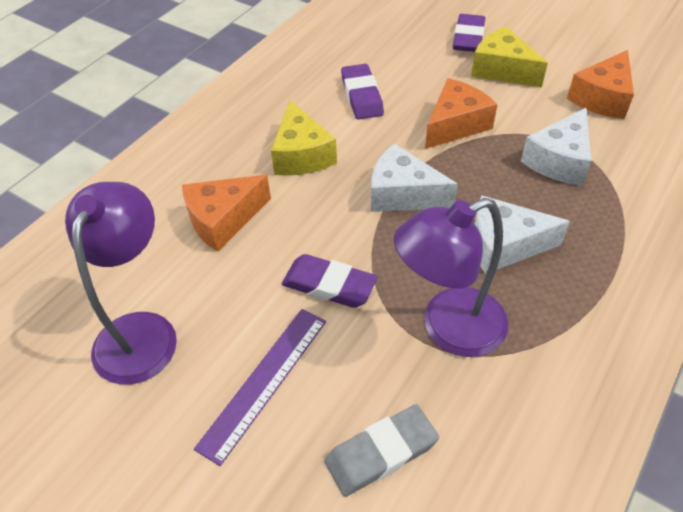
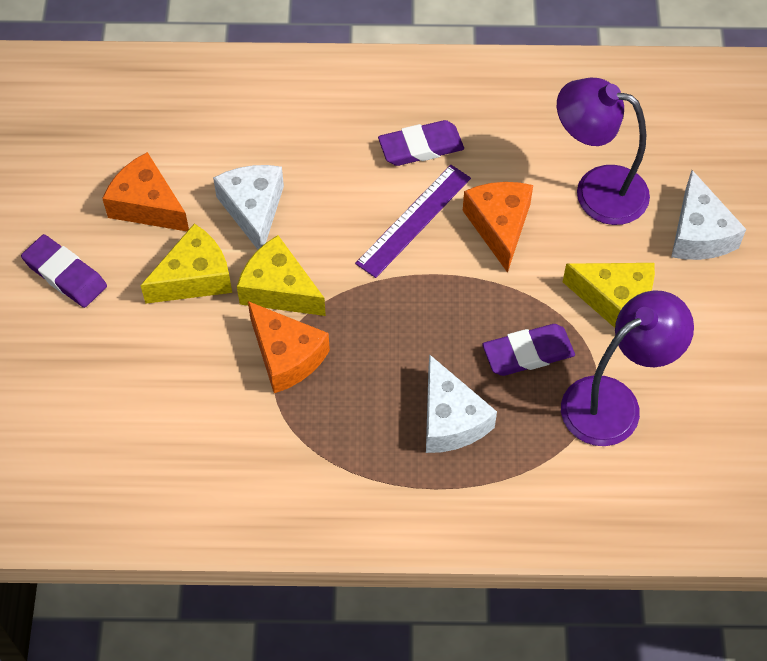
grey eraser: 1 -> 0
yellow cheese: 2 -> 3

